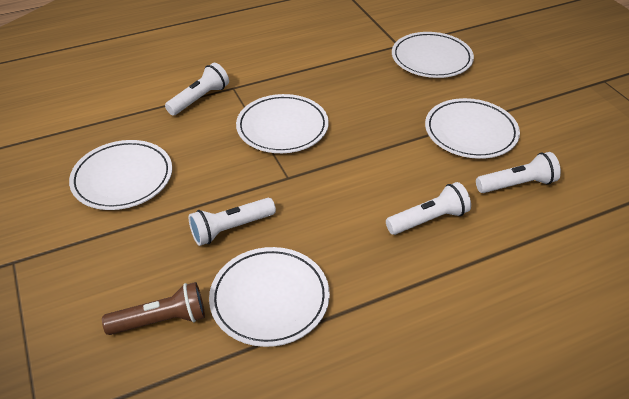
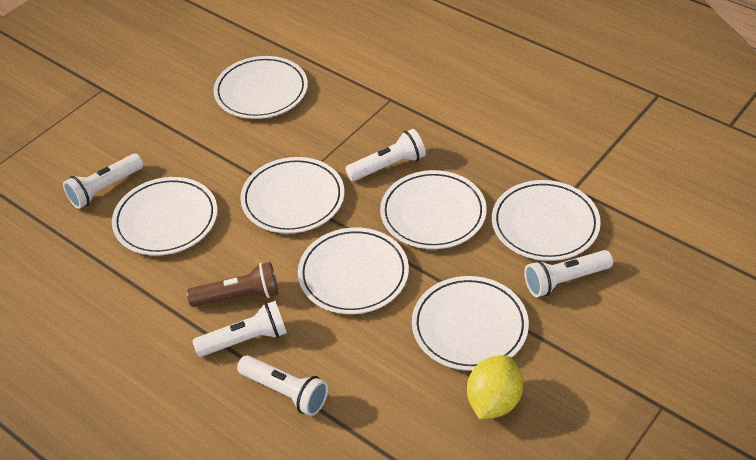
white flashlight: 4 -> 5
white plate: 5 -> 7
yellow lemon: 0 -> 1

